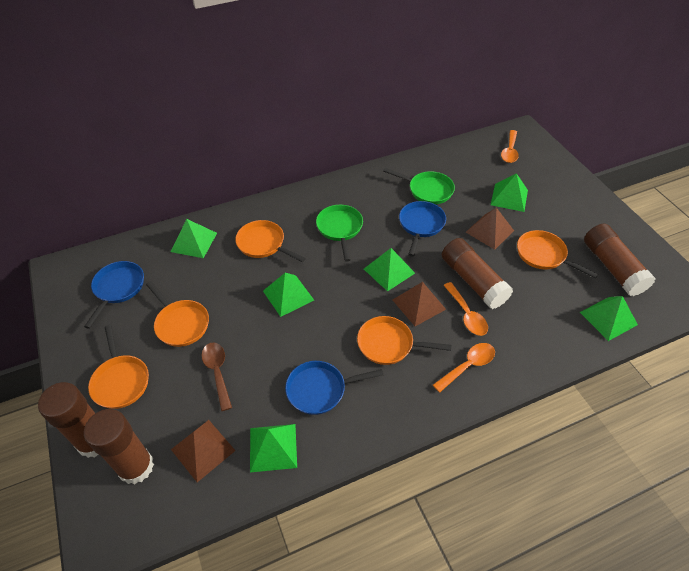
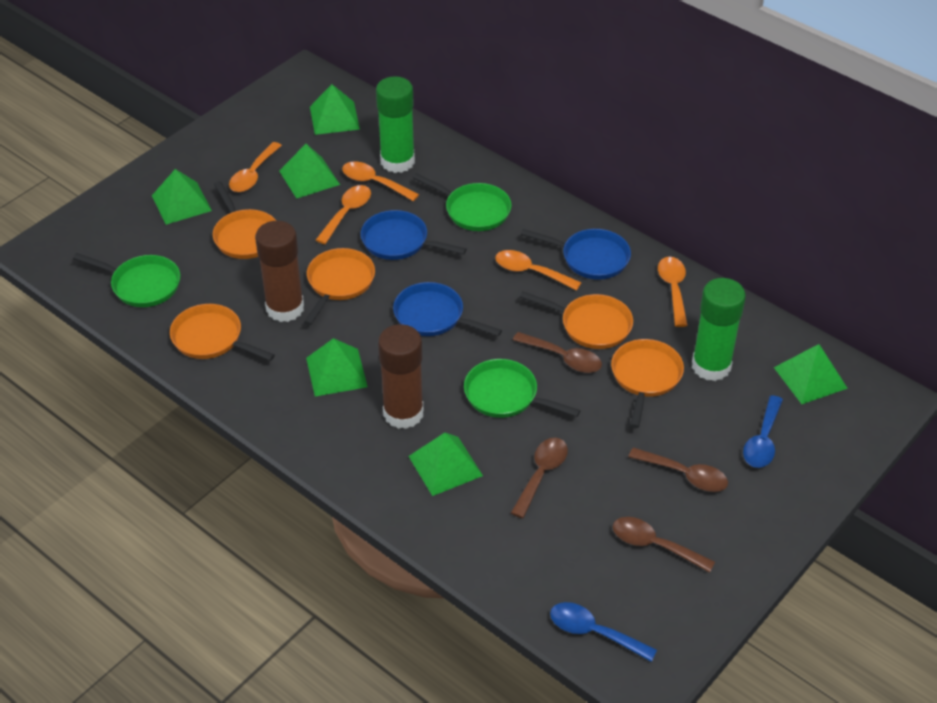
blue spoon: 0 -> 2
brown glue stick: 4 -> 2
brown pyramid: 3 -> 0
brown spoon: 1 -> 4
green glue stick: 0 -> 2
green pan: 2 -> 3
orange spoon: 3 -> 5

